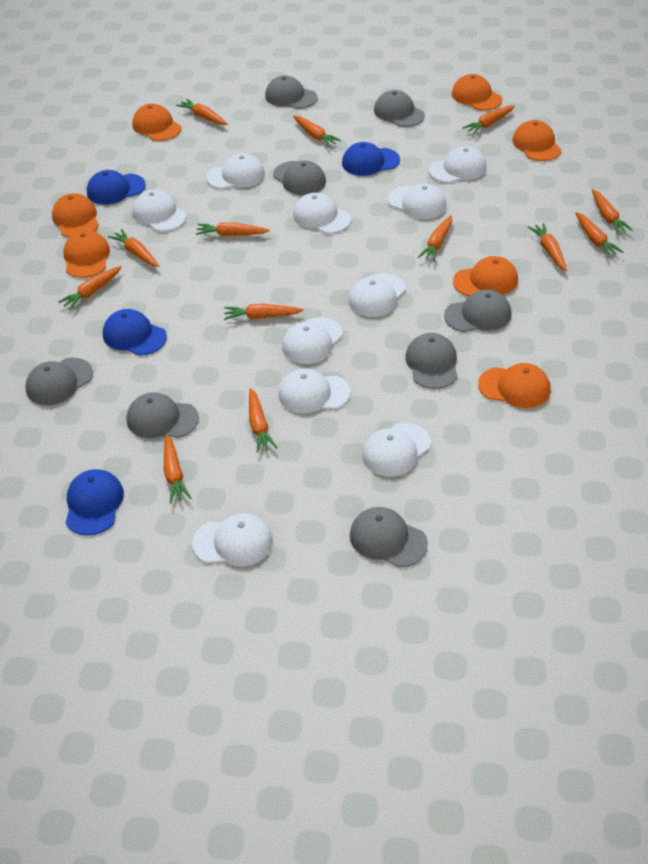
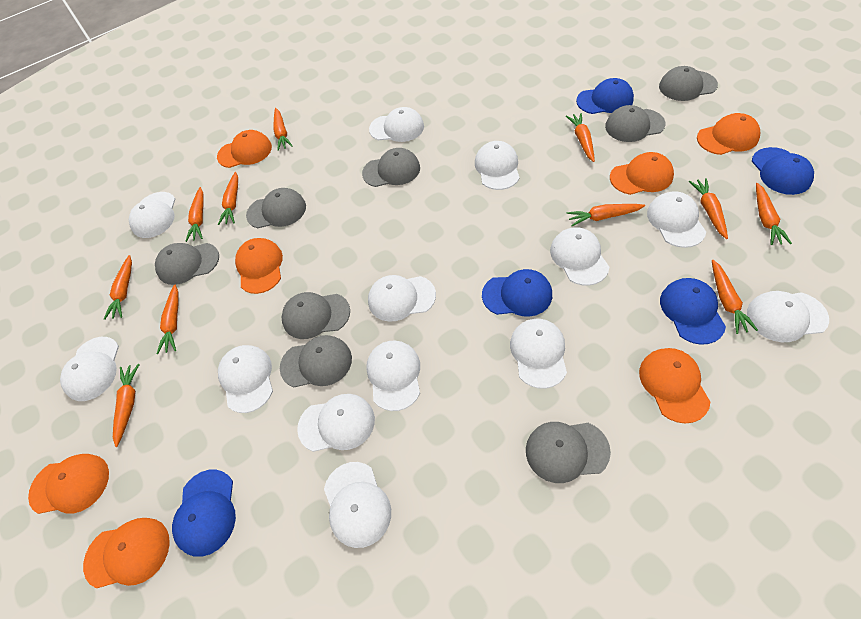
blue cap: 4 -> 5
orange carrot: 13 -> 11
white cap: 10 -> 13

